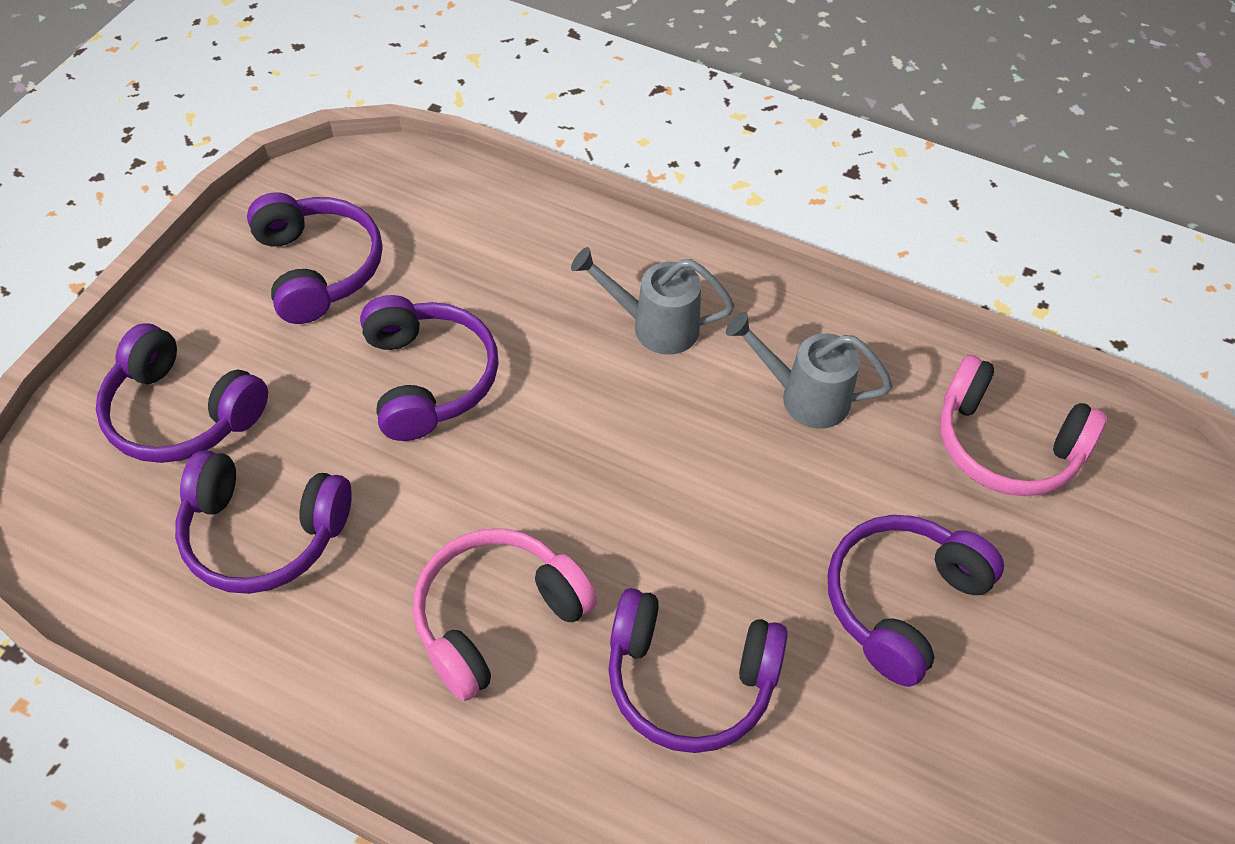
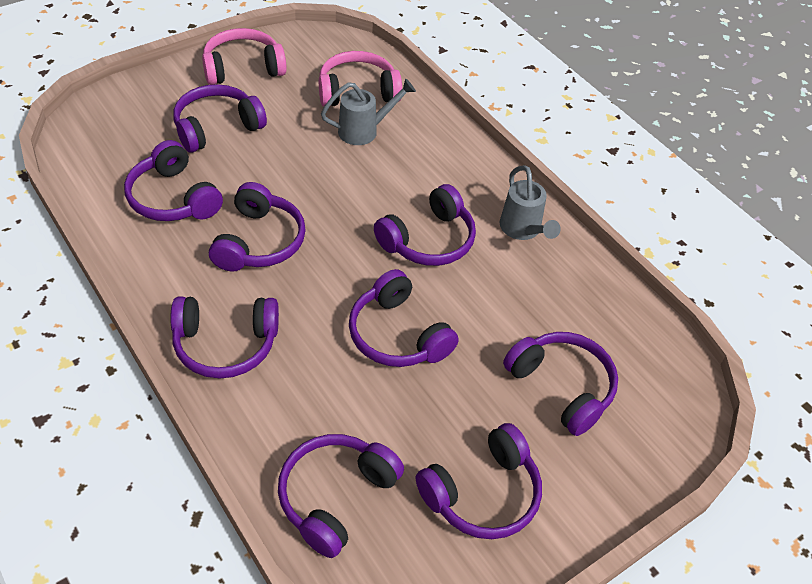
purple headphones: 6 -> 9

